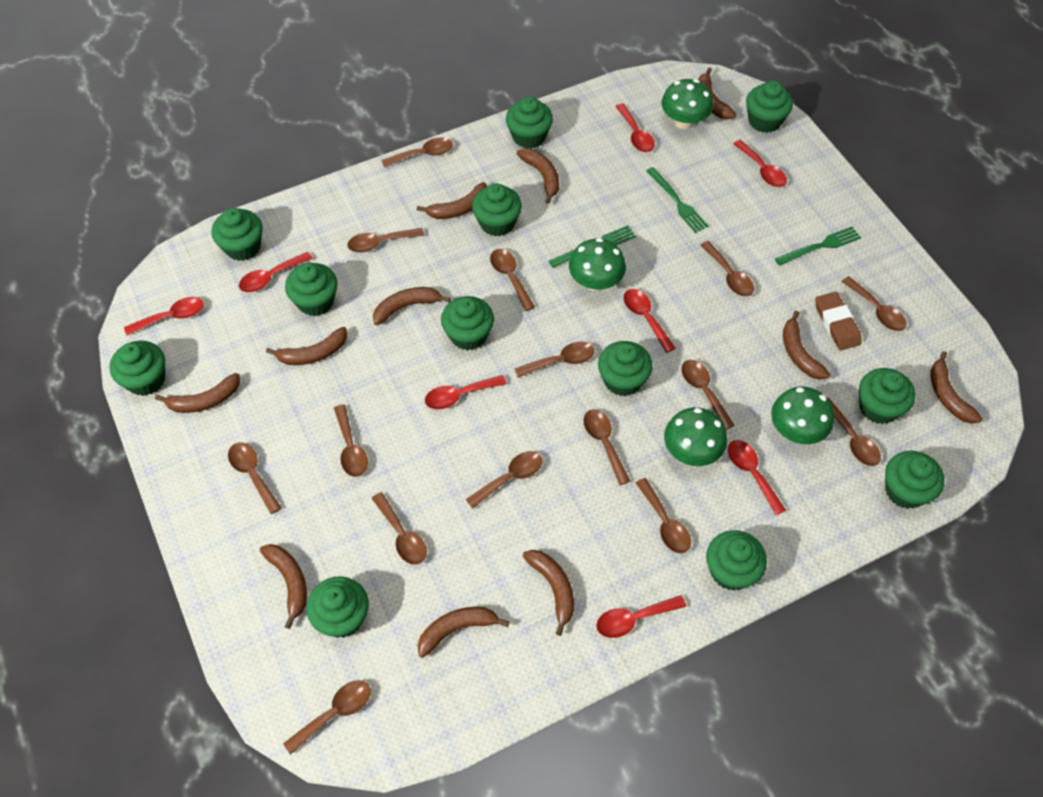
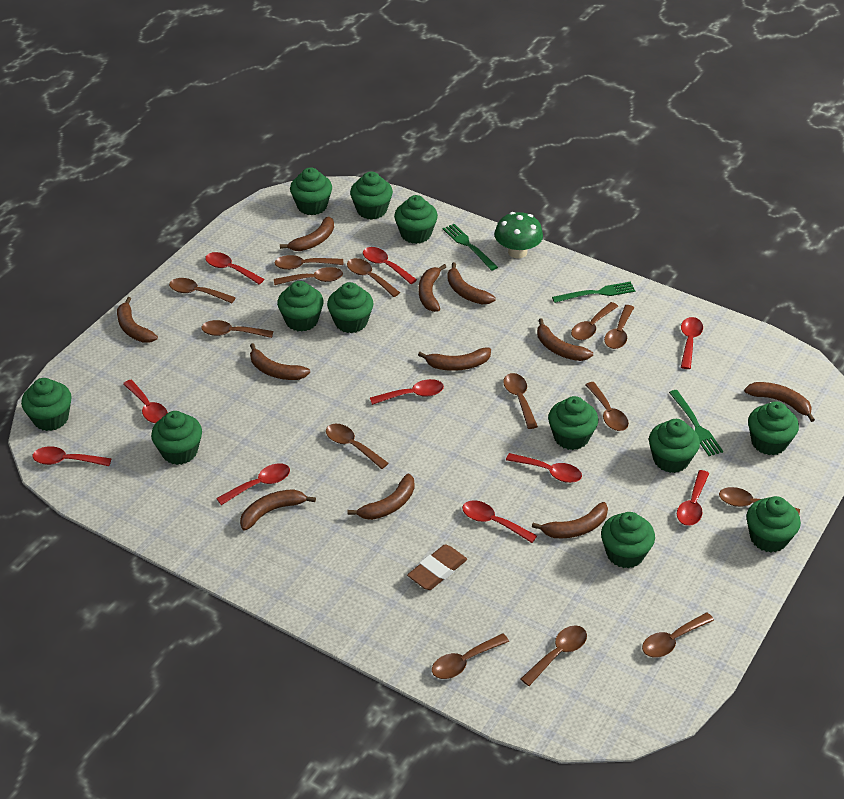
brown spoon: 15 -> 14
green mushroom: 4 -> 1
red spoon: 8 -> 10

